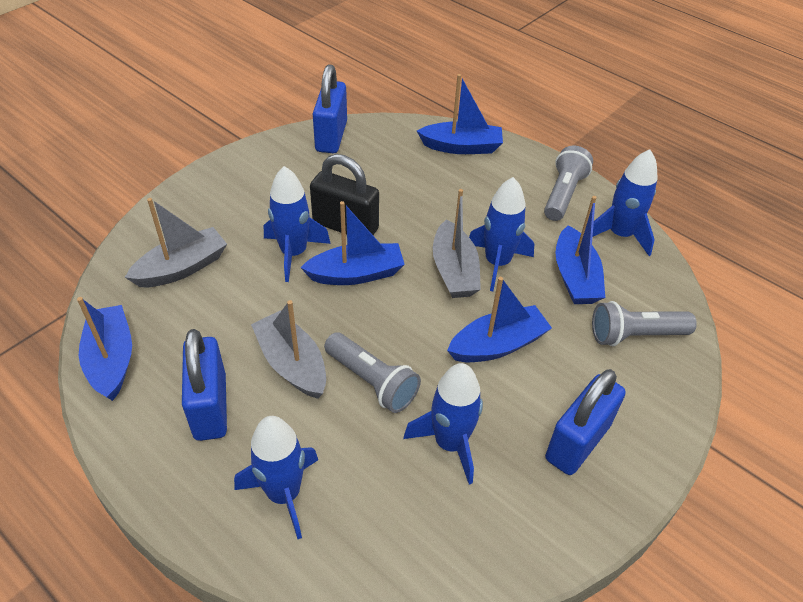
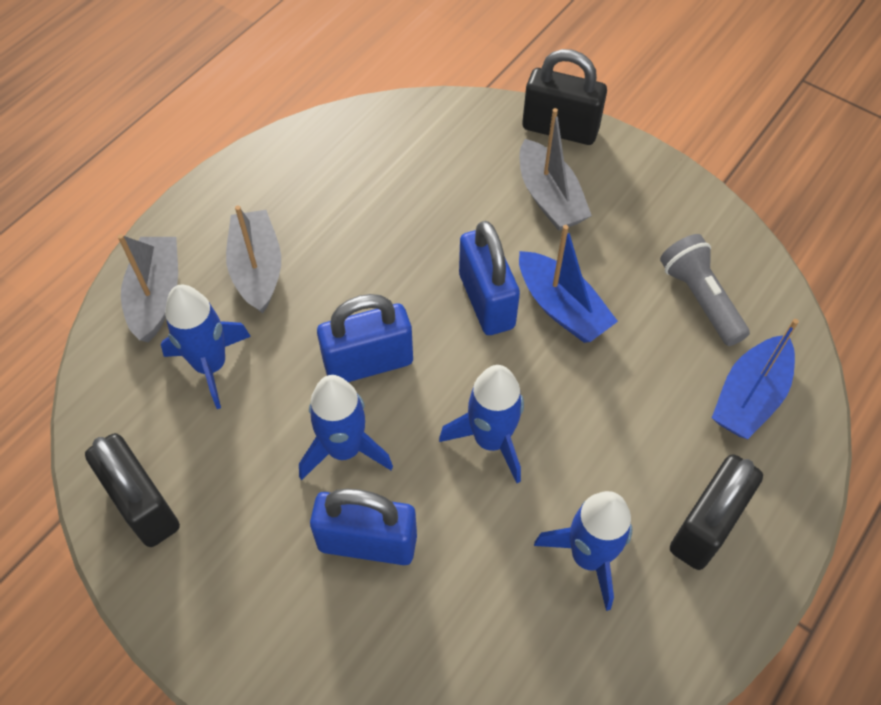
black padlock: 1 -> 3
blue boat: 5 -> 2
blue rocket: 5 -> 4
grey flashlight: 3 -> 1

